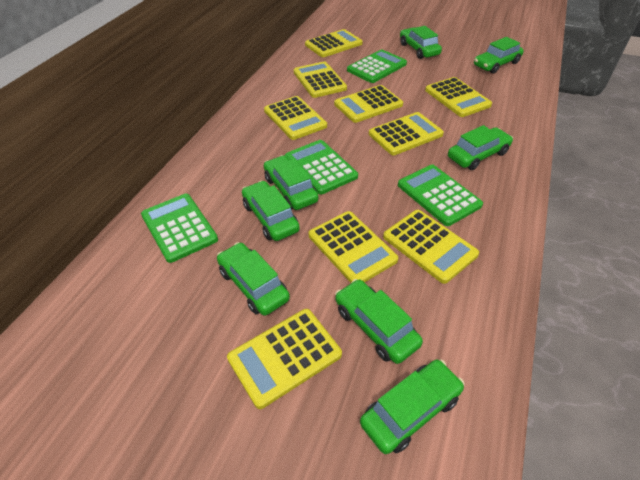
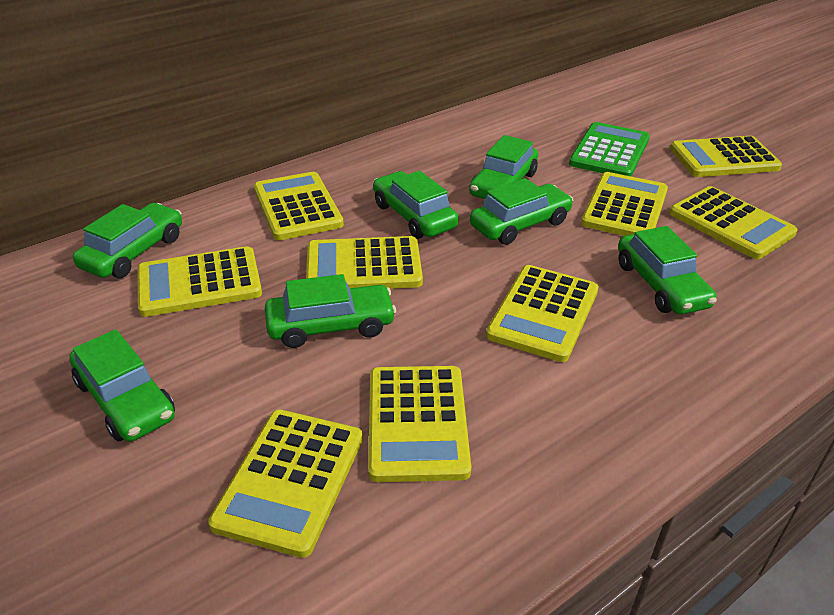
green calculator: 4 -> 1
green car: 8 -> 7

